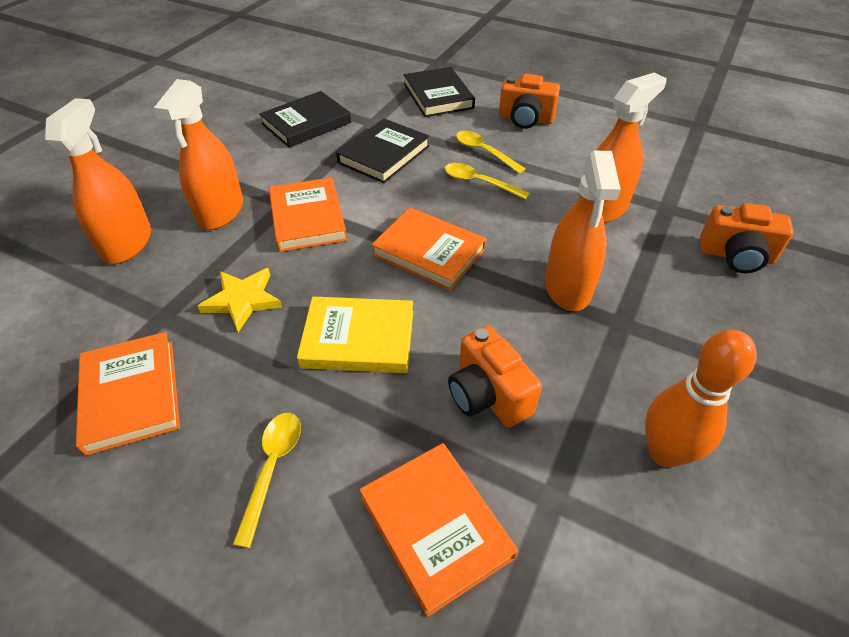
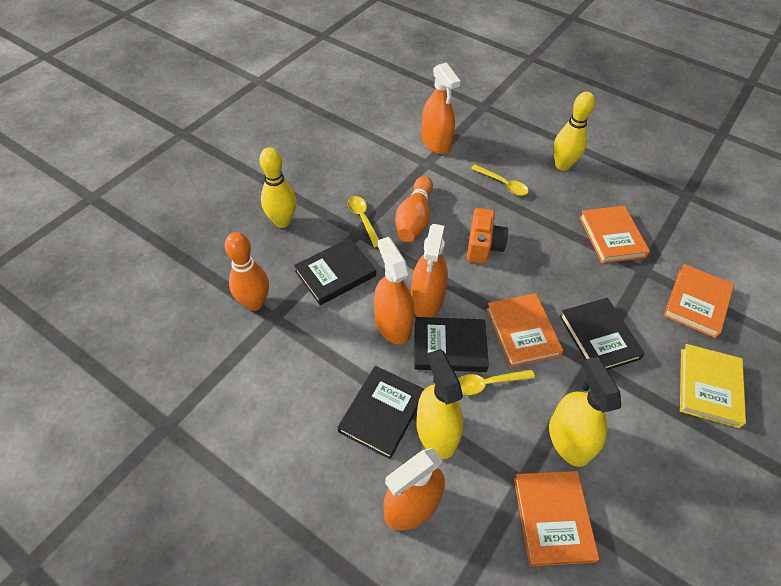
black book: 3 -> 4
orange bowling pin: 1 -> 2
orange camera: 3 -> 1
yellow bowling pin: 0 -> 2
yellow spray bottle: 0 -> 2
yellow star: 1 -> 0

